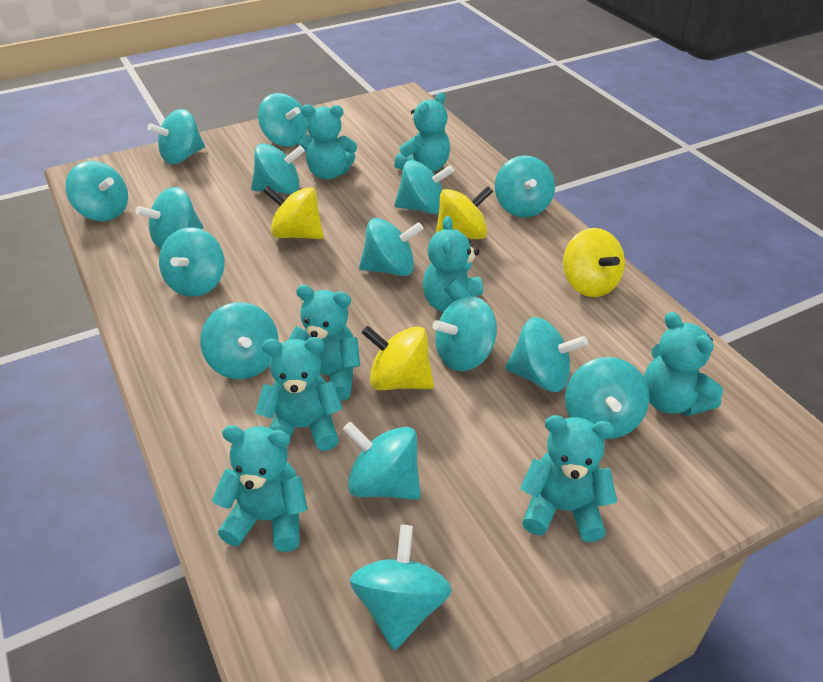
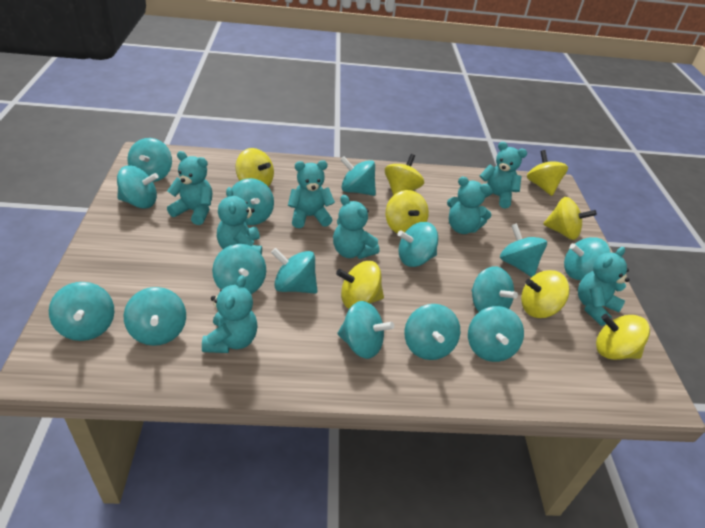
yellow spinning top: 4 -> 8

